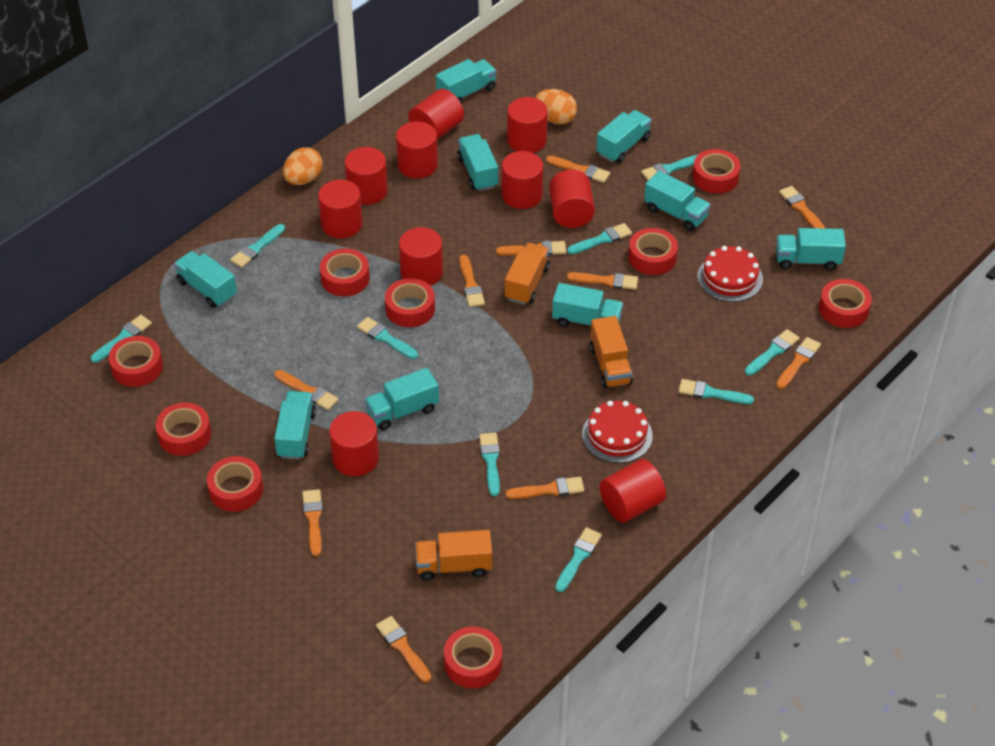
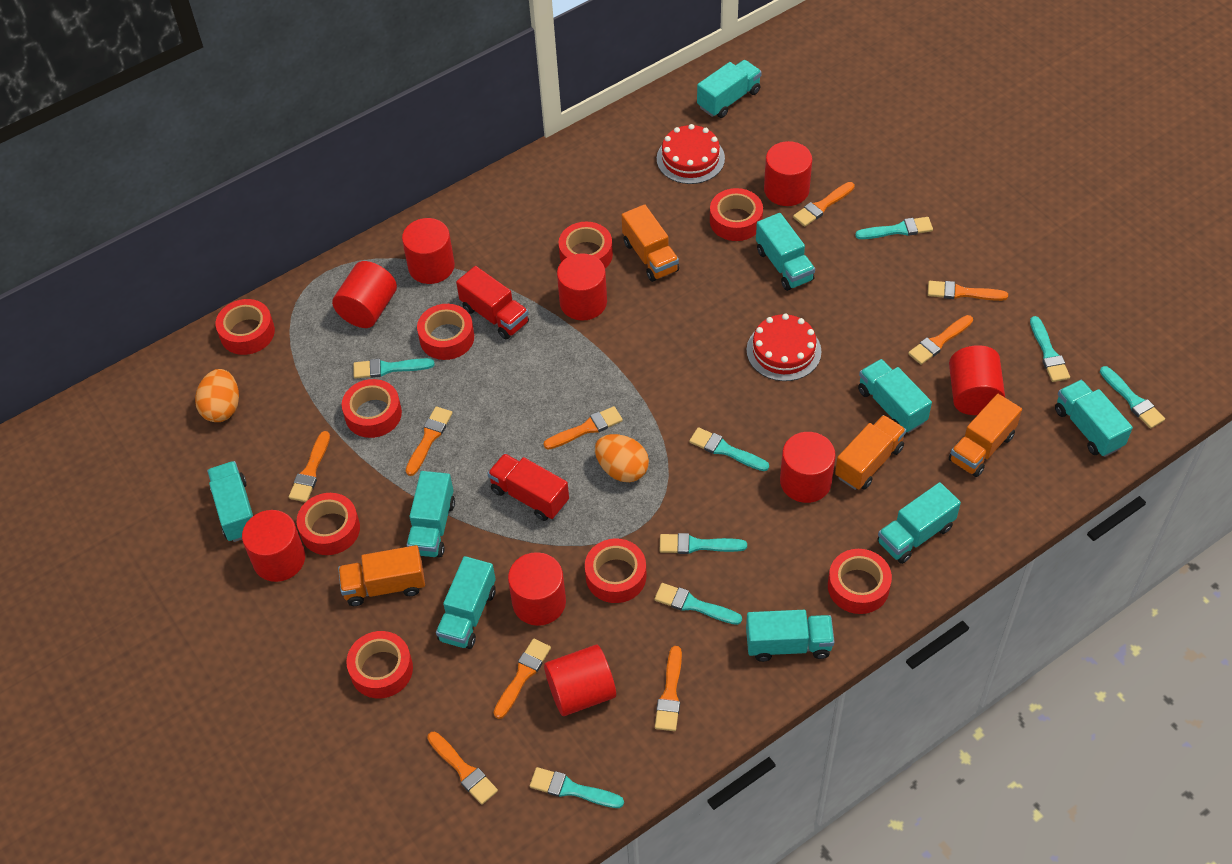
orange brush: 10 -> 9
orange truck: 3 -> 4
red cylinder: 10 -> 9
red truck: 0 -> 2
turquoise brush: 9 -> 8

